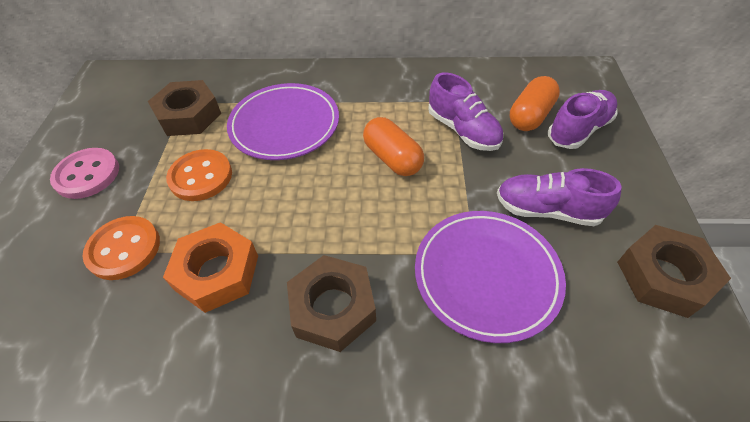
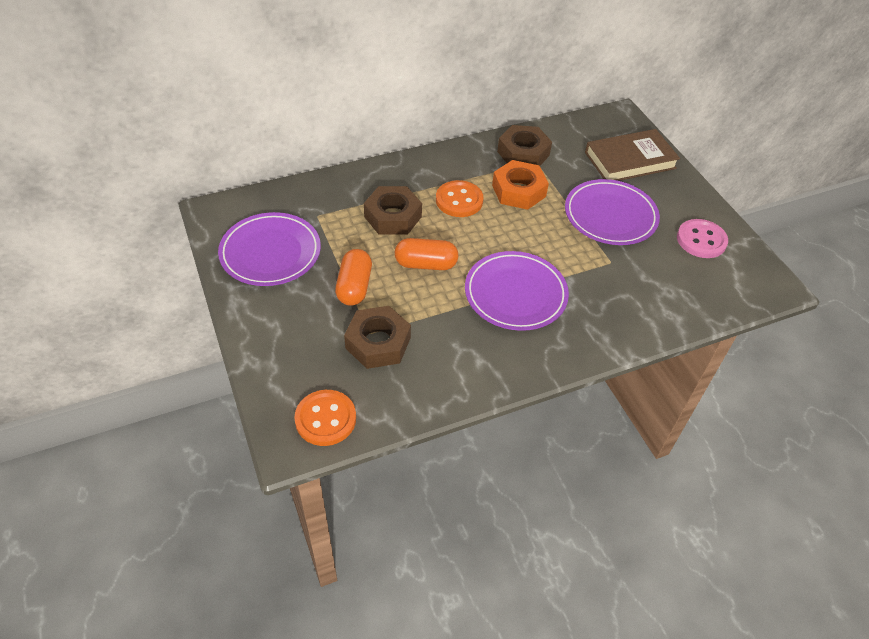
brown book: 0 -> 1
purple plate: 2 -> 3
purple shoe: 3 -> 0

